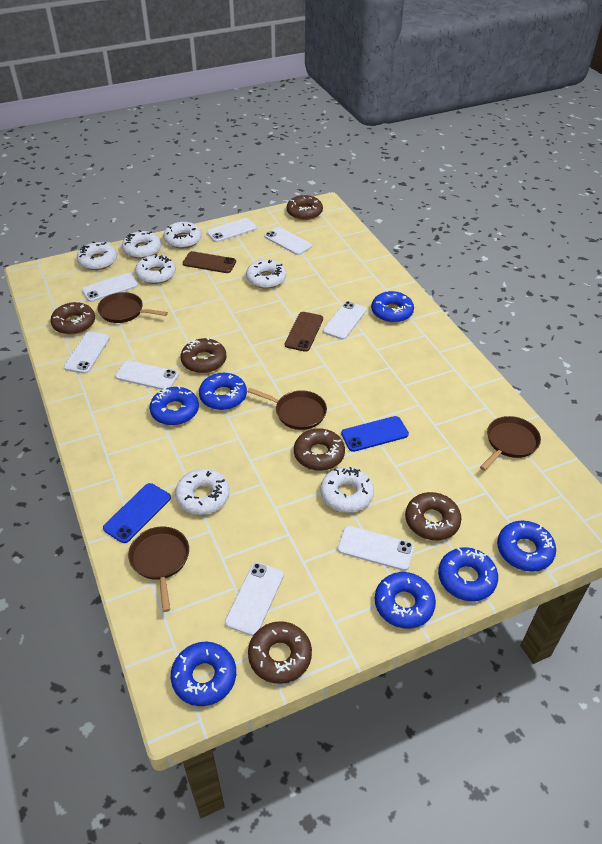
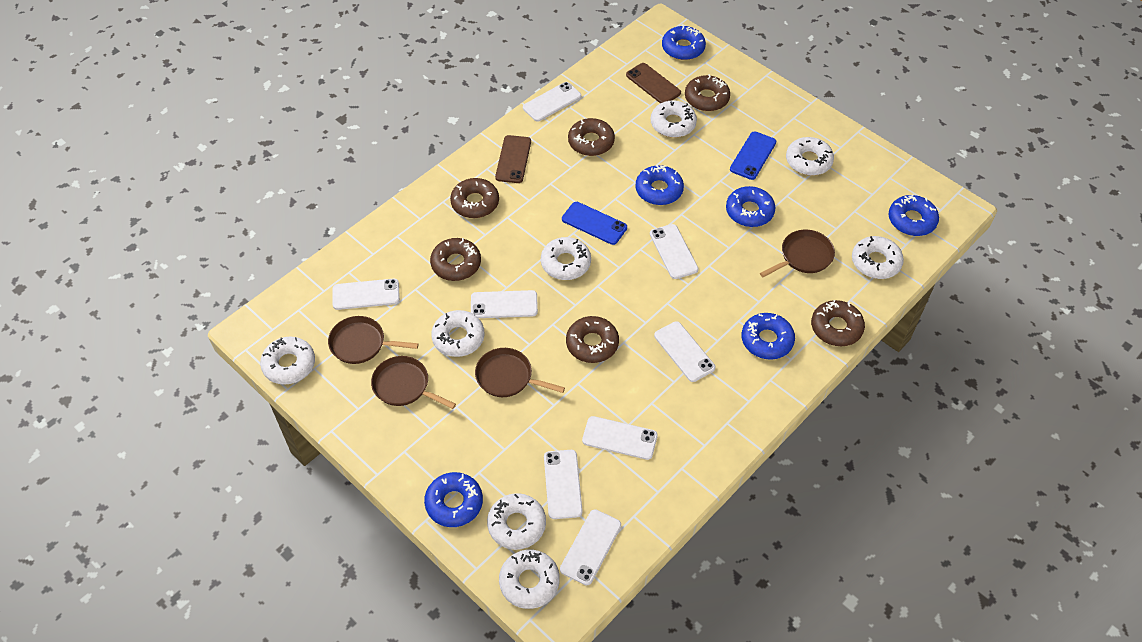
blue donut: 7 -> 6
white donut: 7 -> 8

